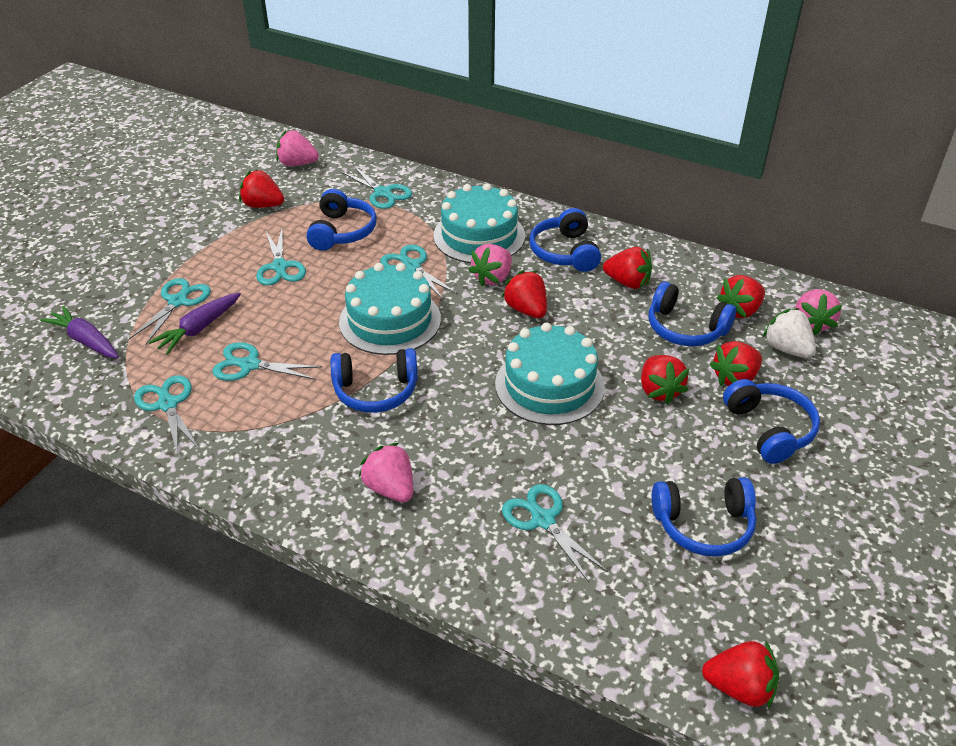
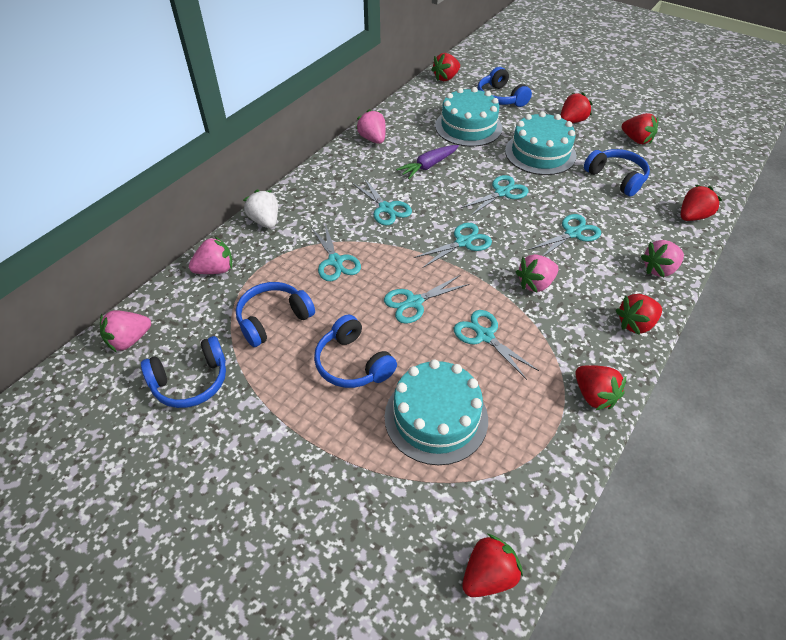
blue headphones: 6 -> 5
pink strawberry: 4 -> 5
purple carrot: 2 -> 1

